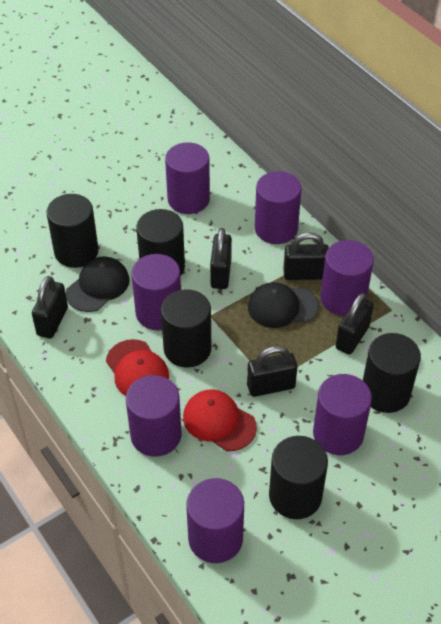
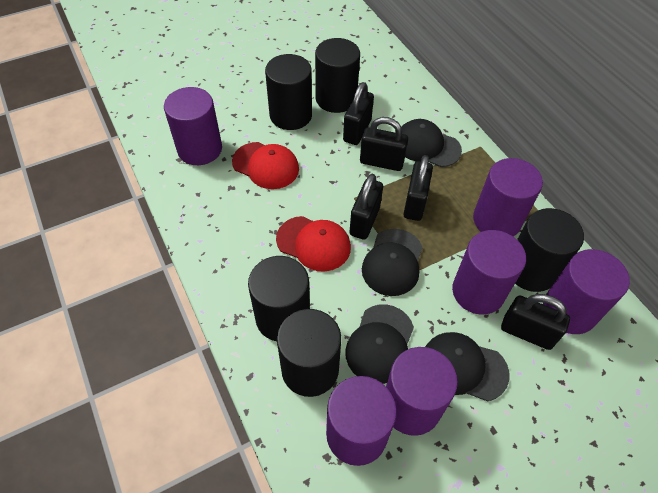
black cap: 2 -> 4
purple cylinder: 7 -> 6

